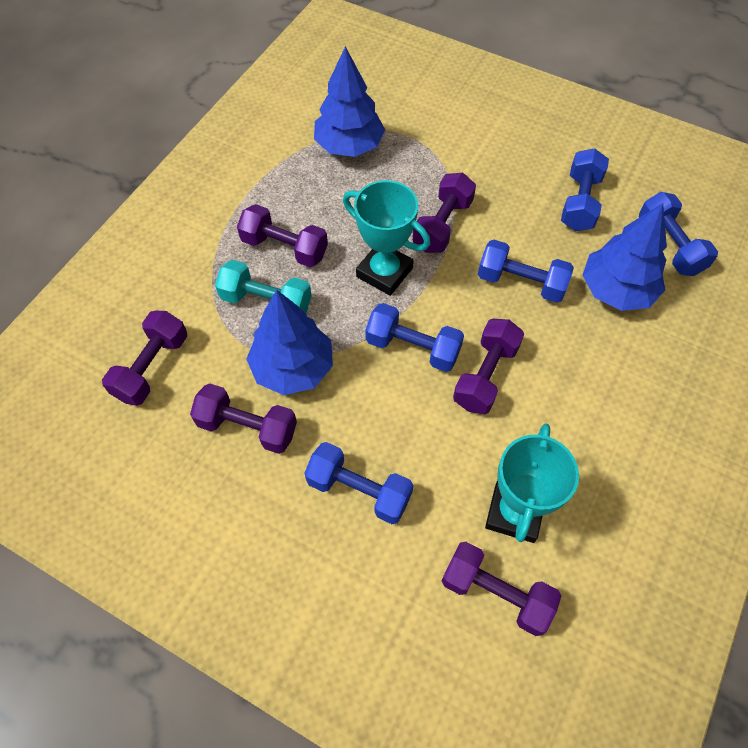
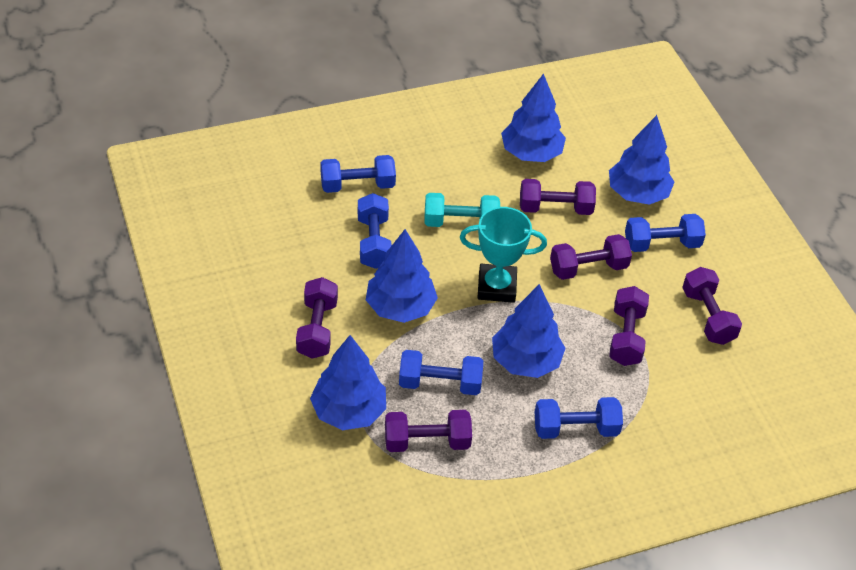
blue tree: 3 -> 5
turquoise trophy: 2 -> 1

